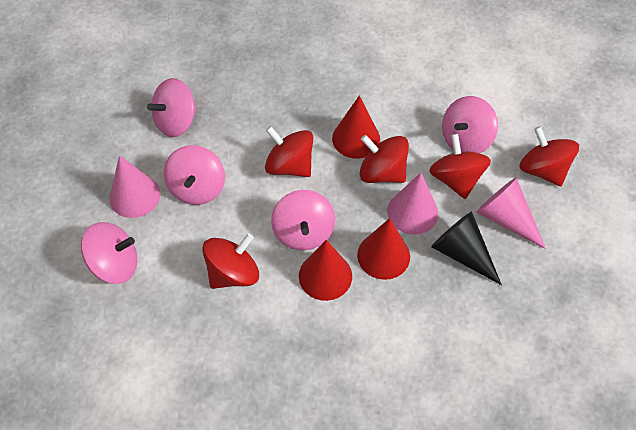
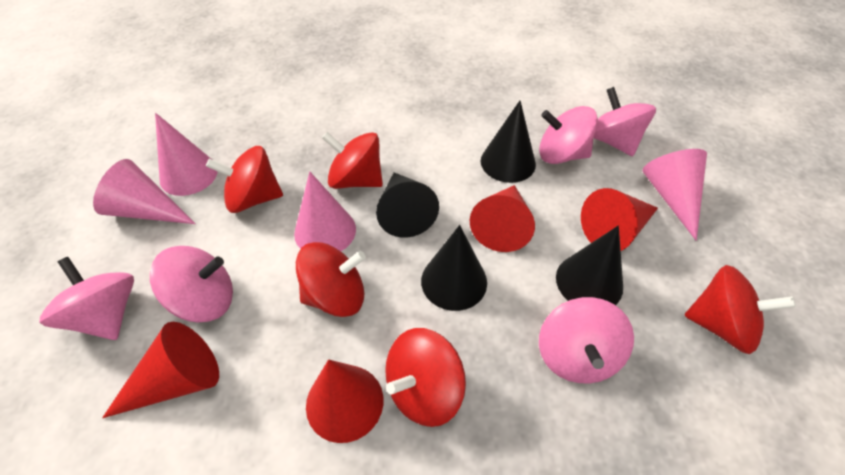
black cone: 1 -> 4
pink cone: 3 -> 4
red cone: 3 -> 4

